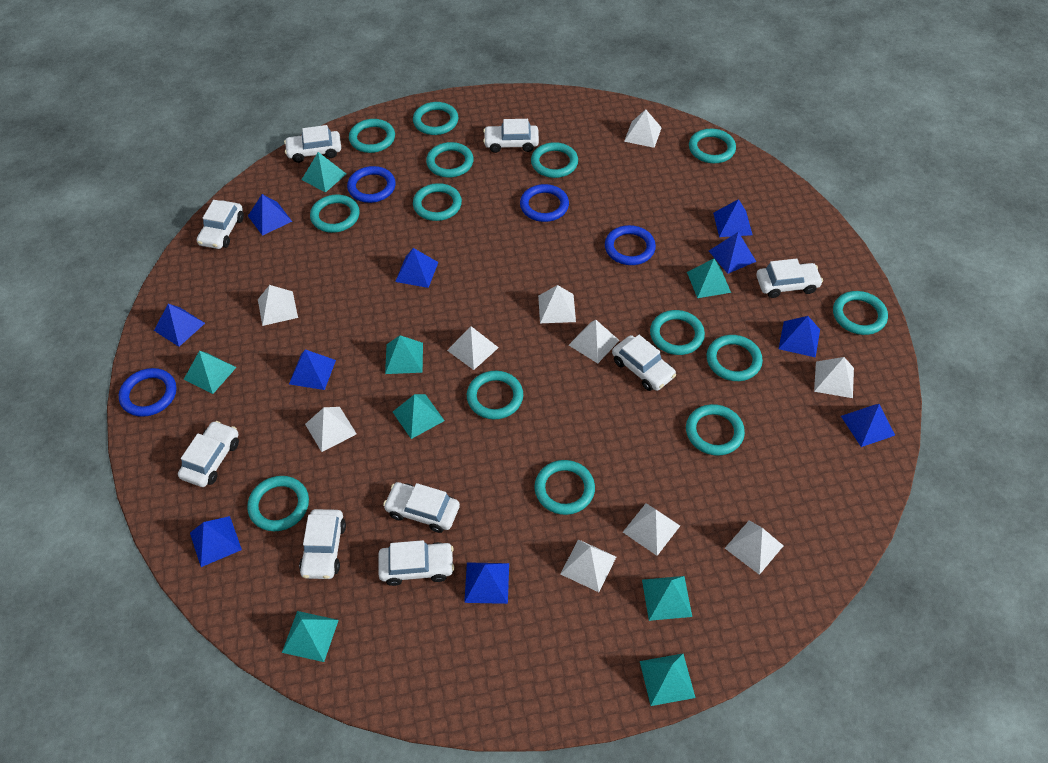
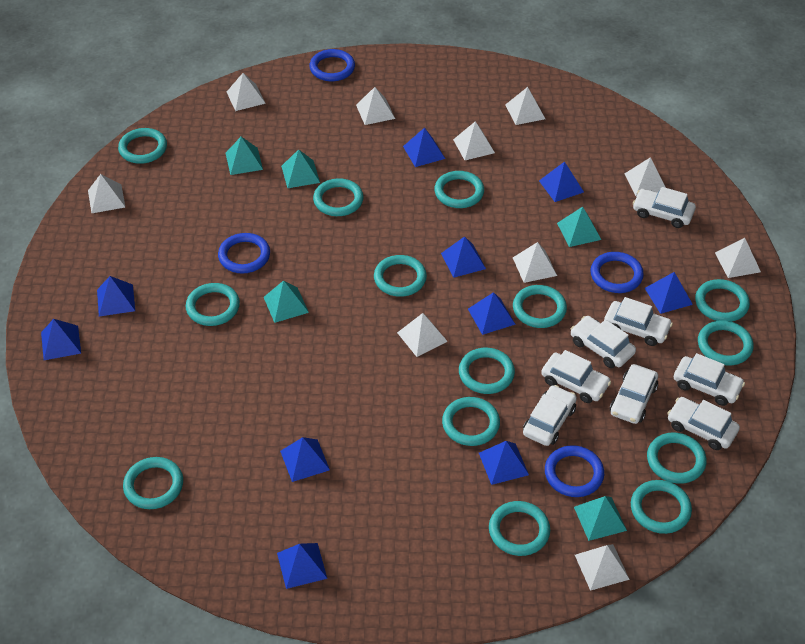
turquoise pyramid: 8 -> 5
white car: 9 -> 8

